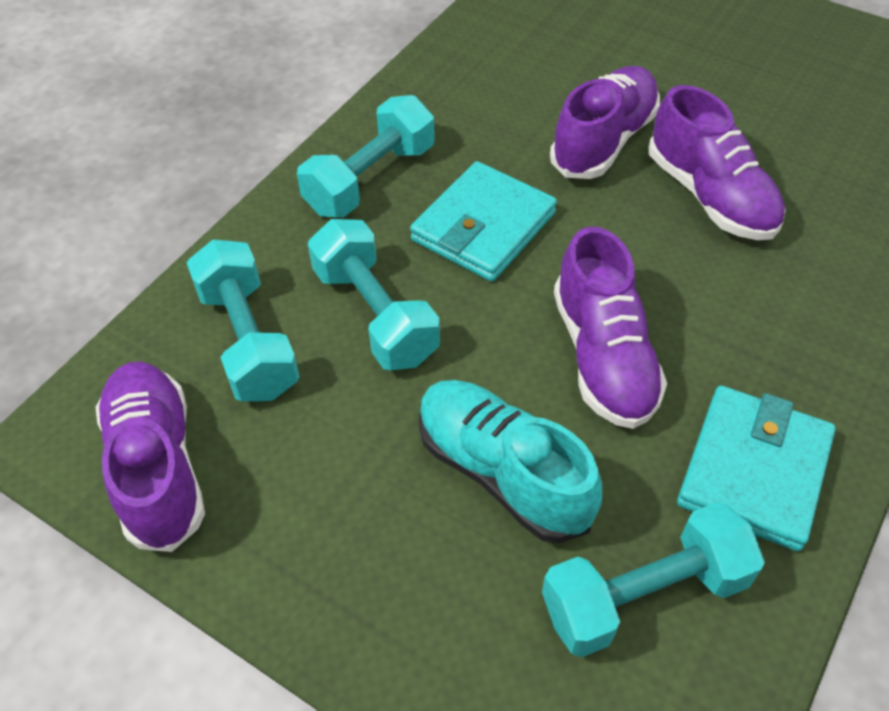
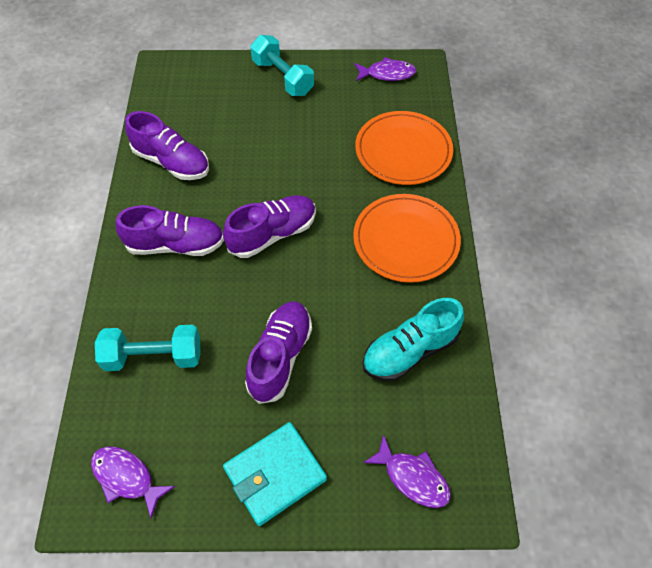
orange plate: 0 -> 2
purple fish: 0 -> 3
turquoise dumbbell: 4 -> 2
turquoise wallet: 2 -> 1

